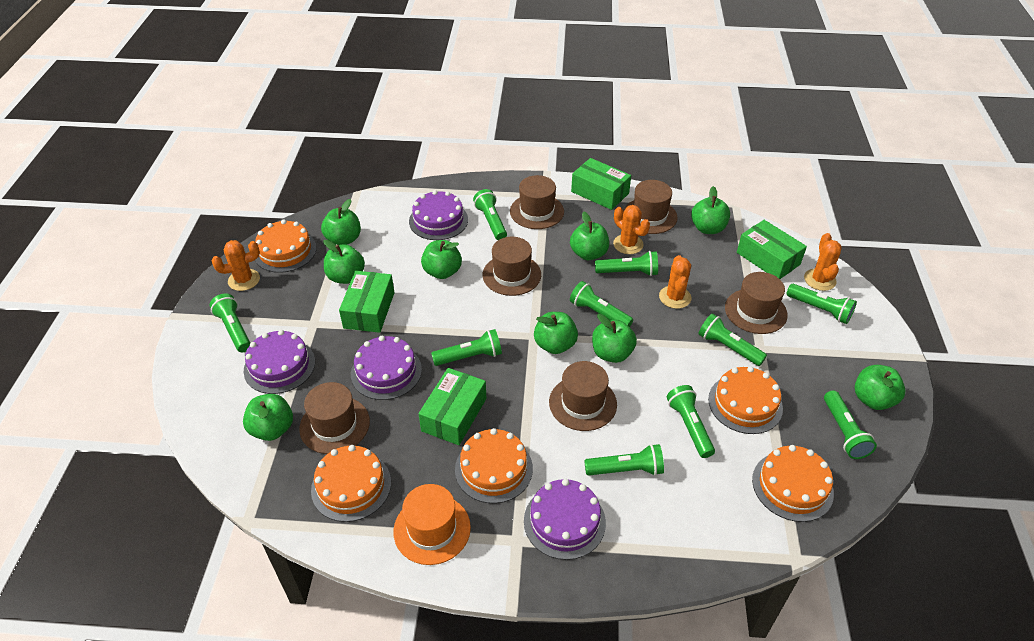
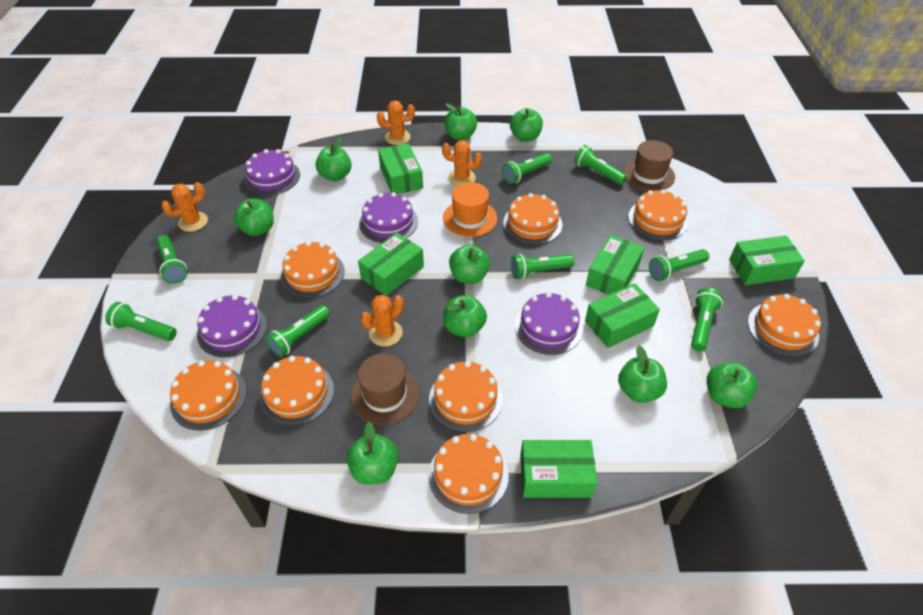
brown hat: 6 -> 2
green box: 4 -> 6
green flashlight: 10 -> 8
orange cake: 5 -> 8

